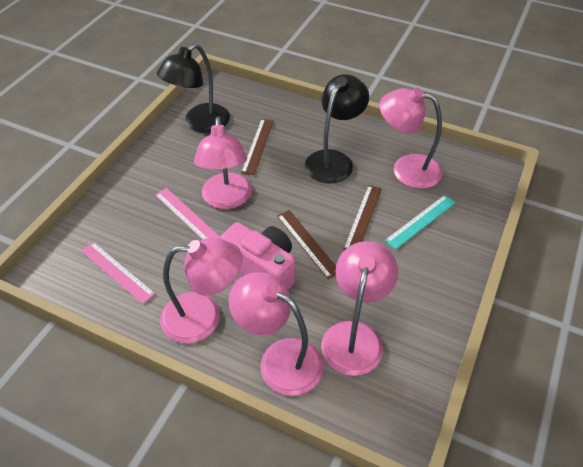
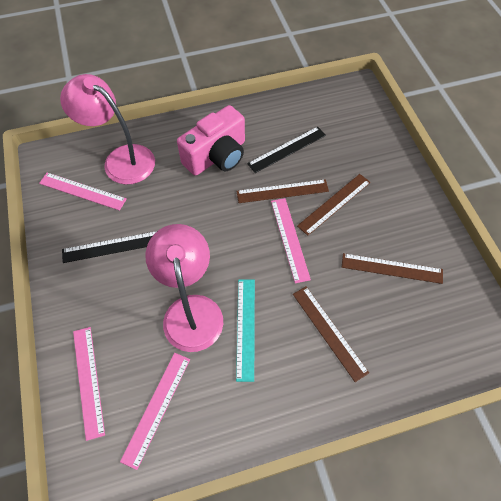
black lamp: 2 -> 0
black ruler: 0 -> 2
brown ruler: 3 -> 4
pink lamp: 5 -> 2
pink ruler: 2 -> 4

